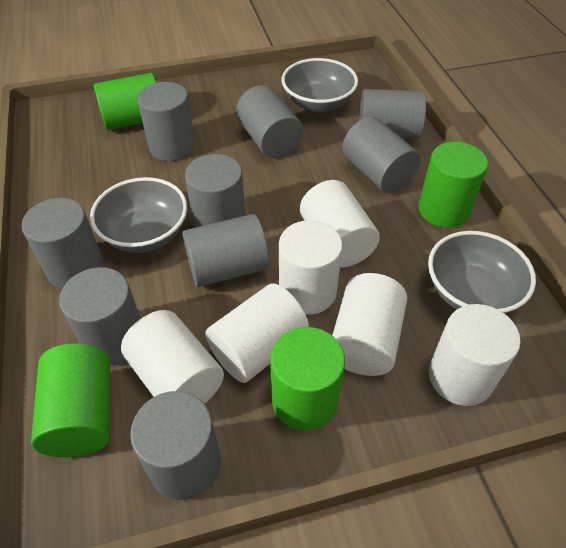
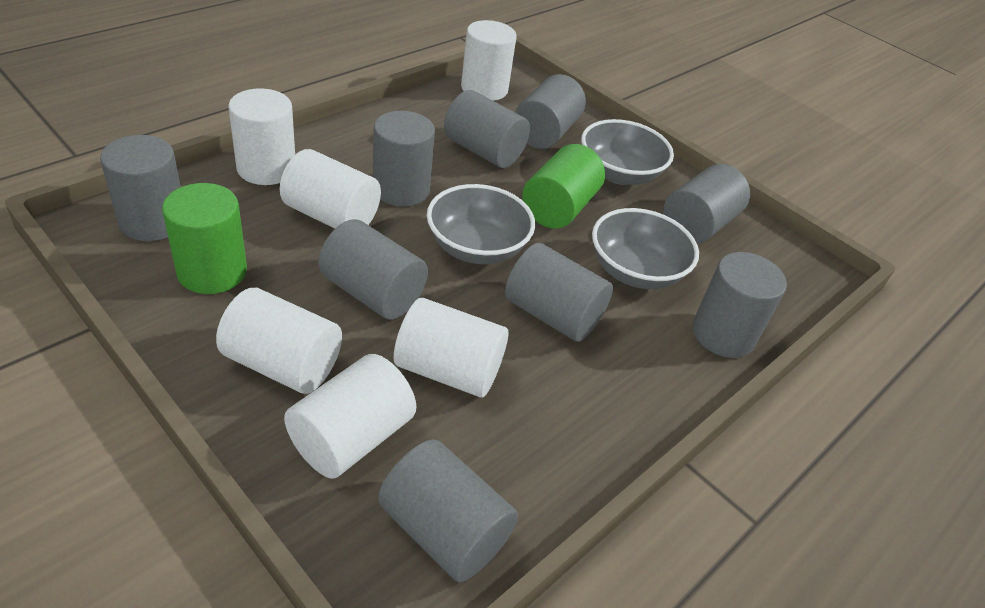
green cylinder: 4 -> 2

